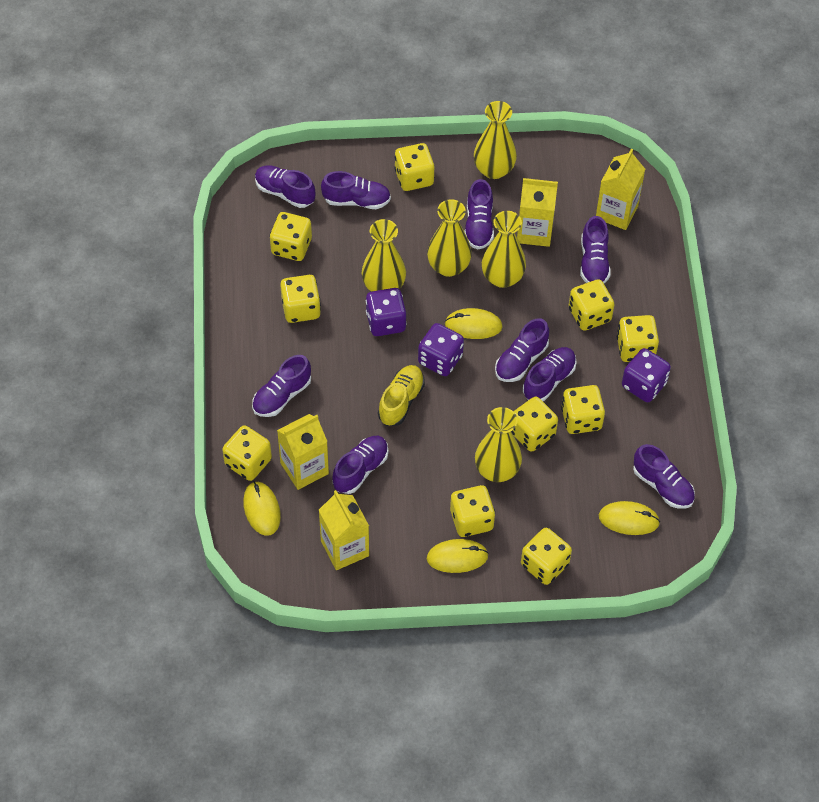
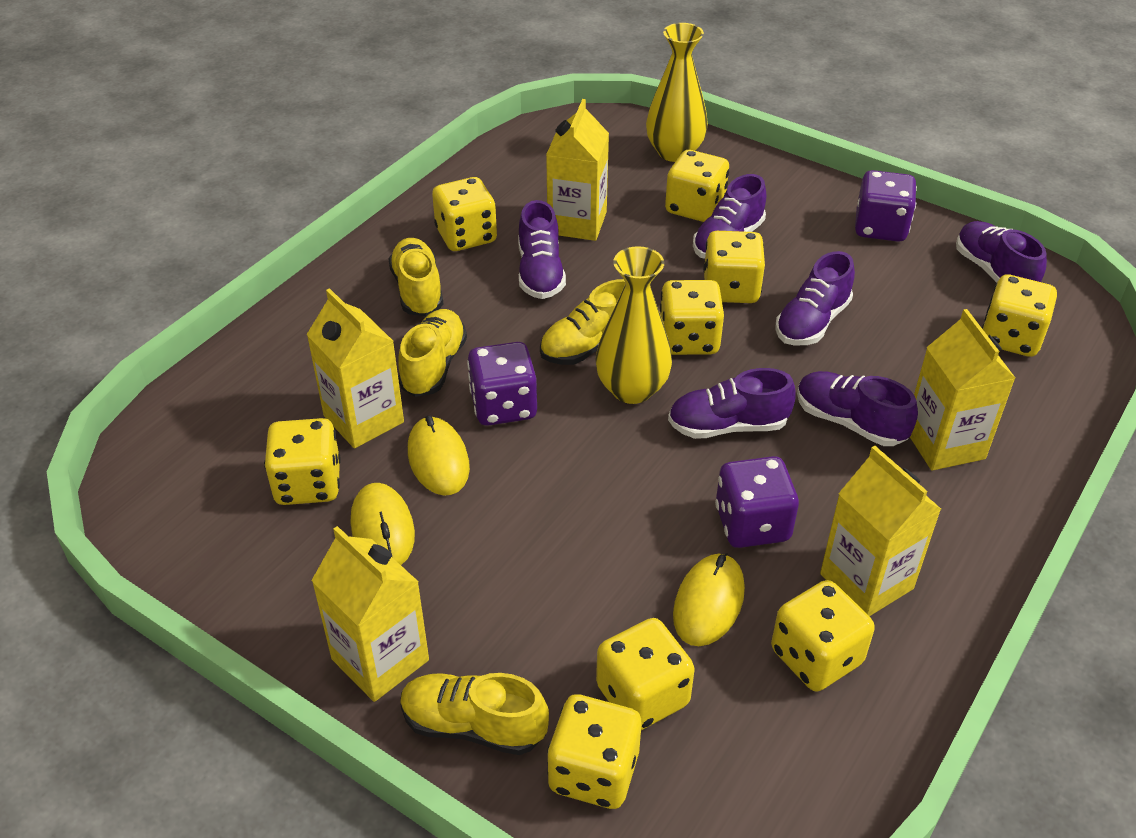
purple shoe: 9 -> 6
yellow carton: 4 -> 5
yellow dice: 10 -> 9
yellow mouse: 4 -> 3
yellow shoe: 1 -> 4
yellow vase: 5 -> 2

